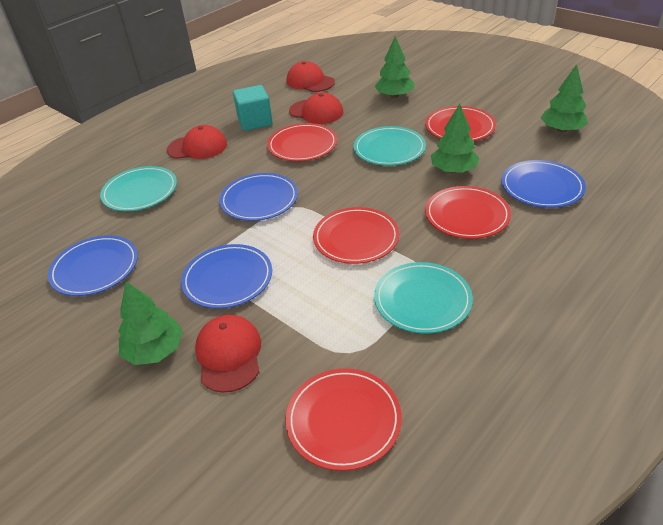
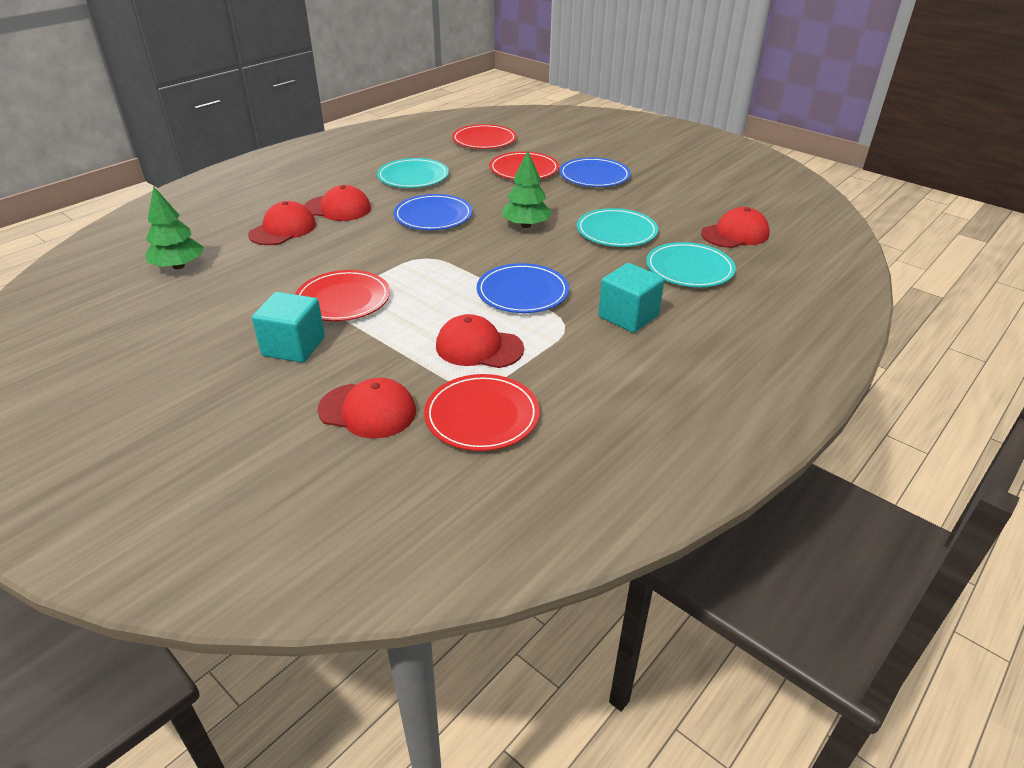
blue plate: 4 -> 3
green tree: 4 -> 2
red cap: 4 -> 5
red plate: 5 -> 4
turquoise cube: 1 -> 2

